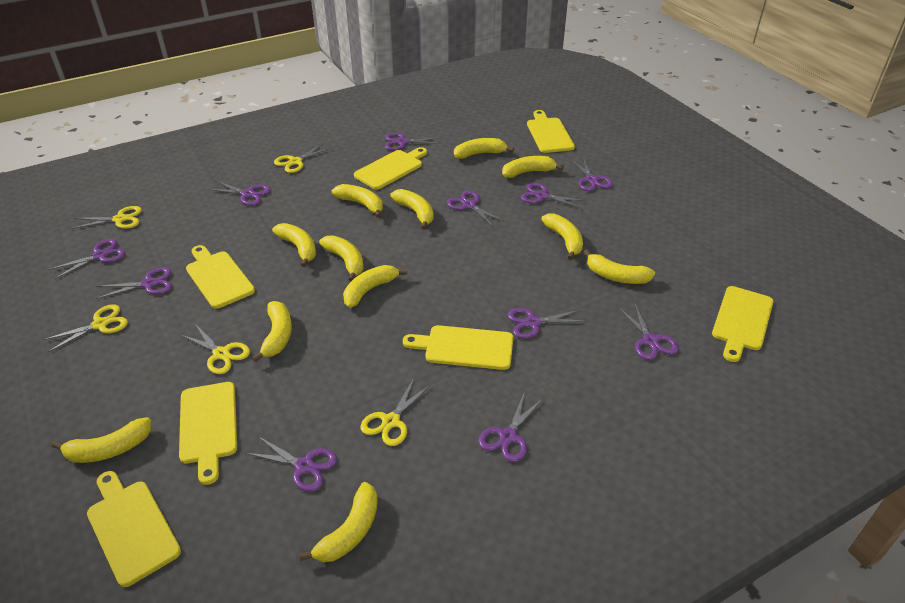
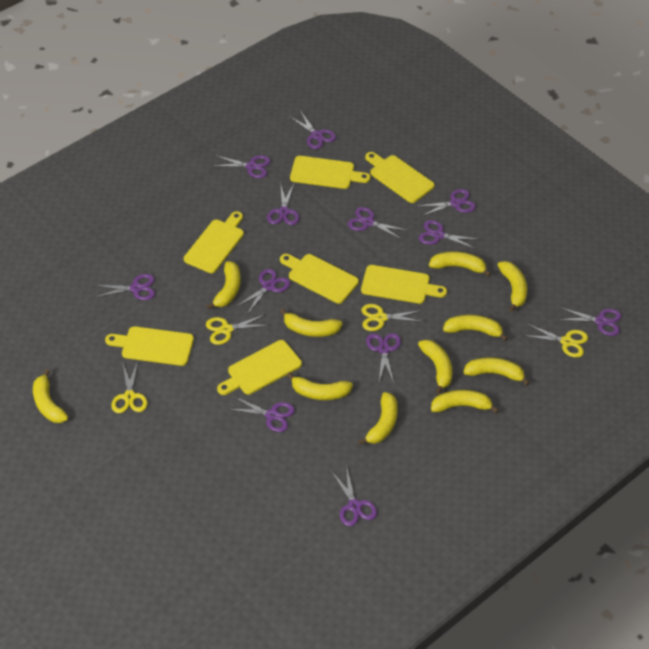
purple scissors: 11 -> 12
yellow banana: 12 -> 11
yellow scissors: 5 -> 4

